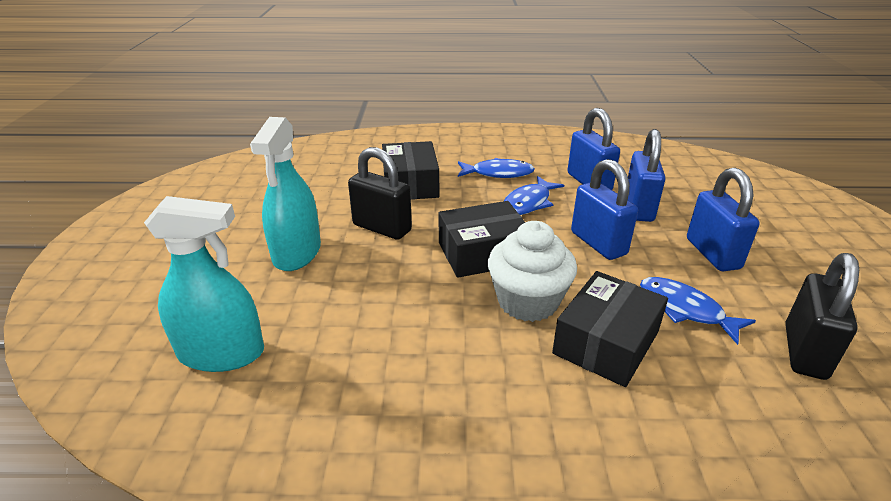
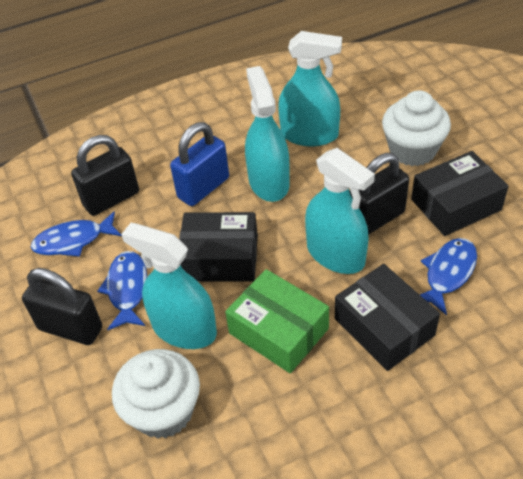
black padlock: 2 -> 3
blue padlock: 4 -> 1
green box: 0 -> 1
turquoise spray bottle: 2 -> 4
white cupcake: 1 -> 2

